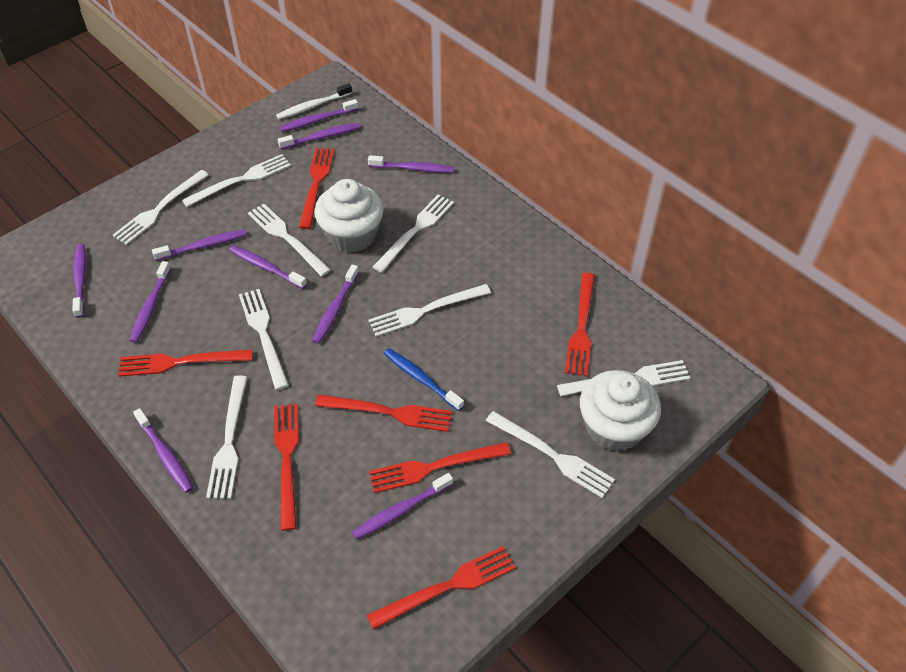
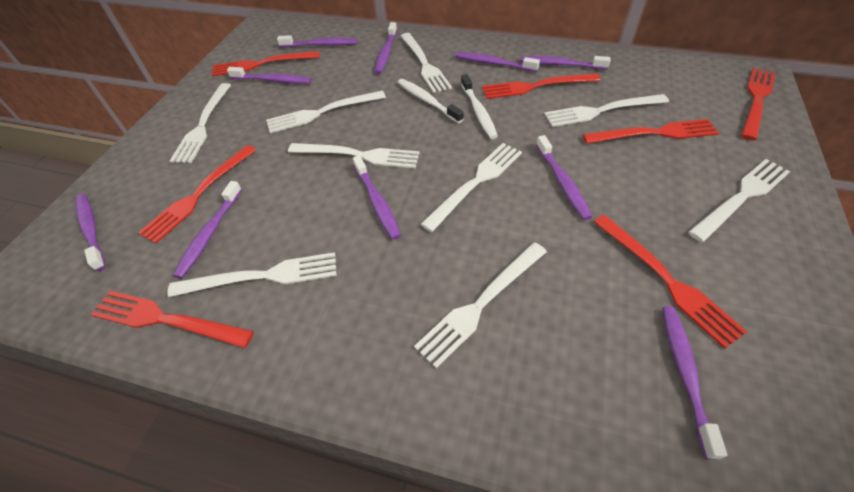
blue toothbrush: 1 -> 0
white cupcake: 2 -> 0
white toothbrush: 1 -> 2

